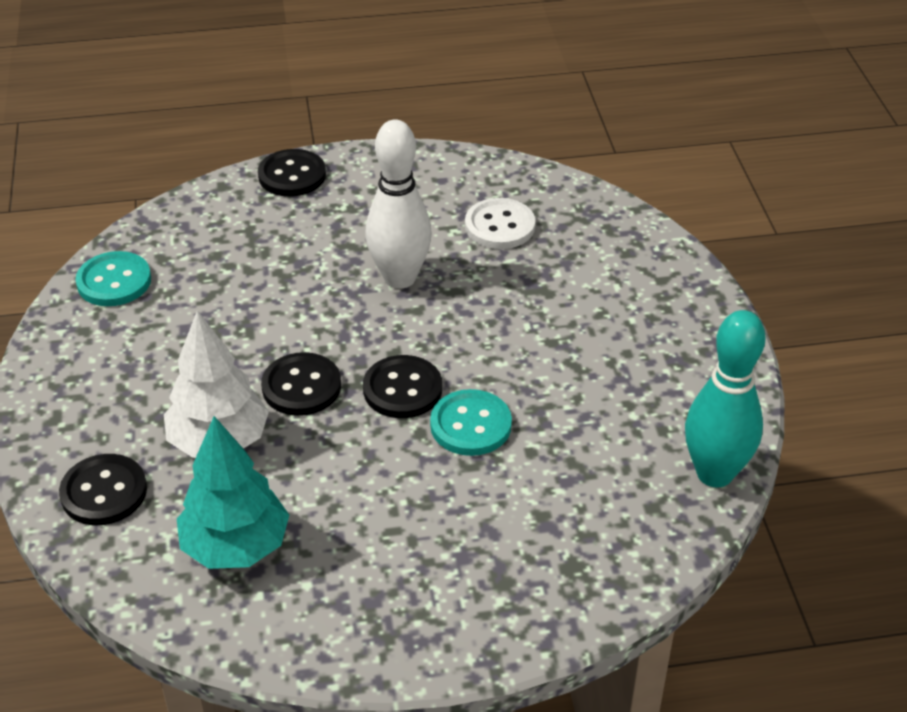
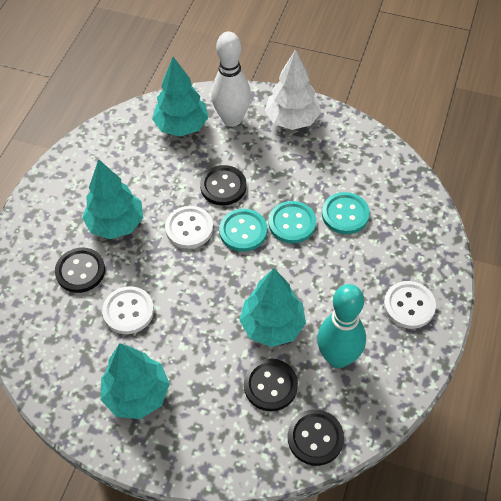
turquoise button: 2 -> 3
turquoise tree: 1 -> 4
white button: 1 -> 3

